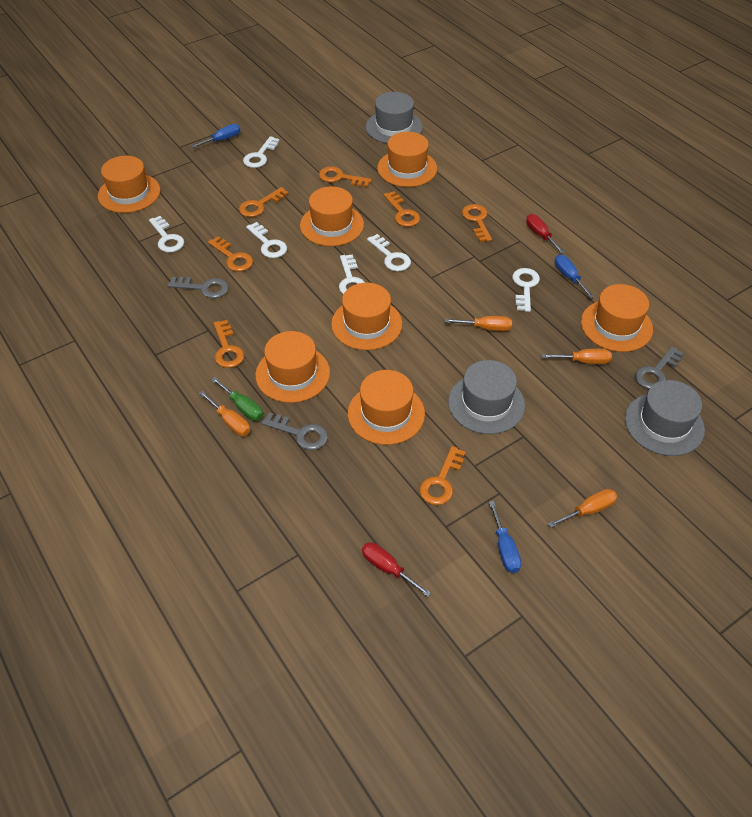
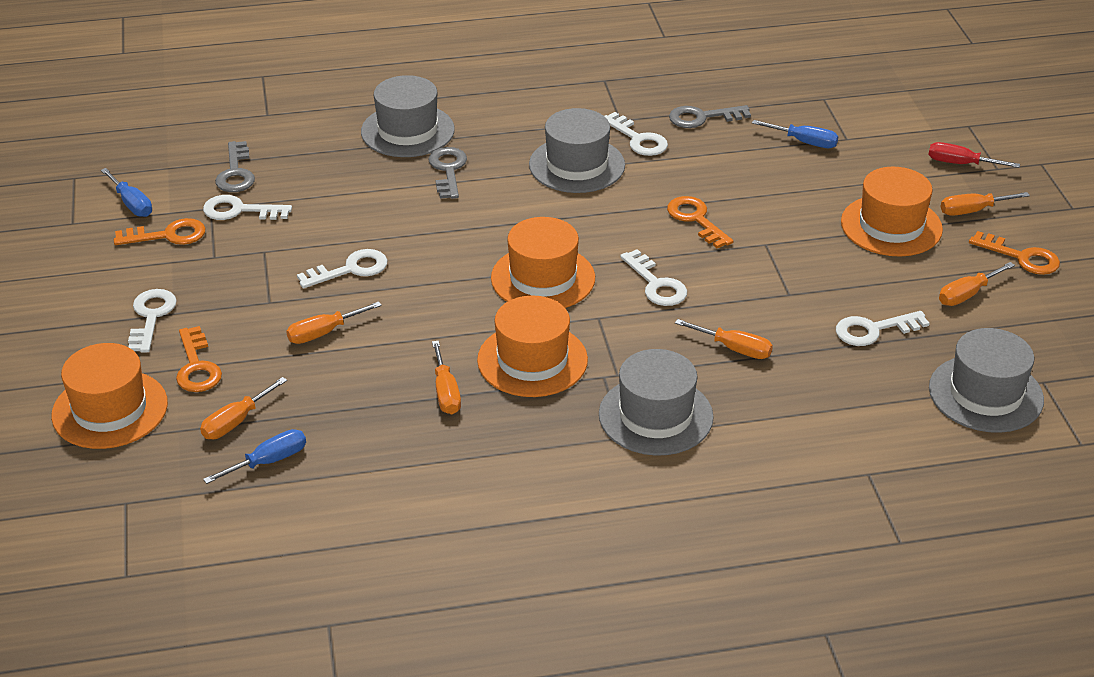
green screwdriver: 1 -> 0
grey hat: 3 -> 4
orange hat: 7 -> 4
orange key: 7 -> 4
orange screwdriver: 4 -> 6
red screwdriver: 2 -> 1

